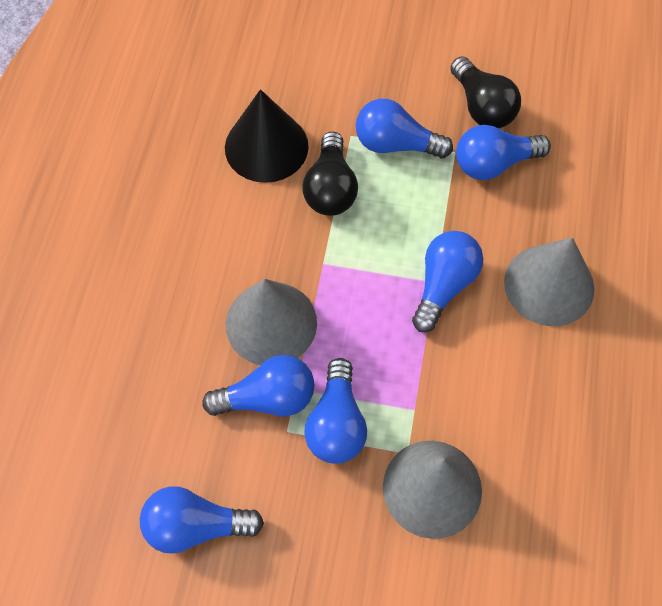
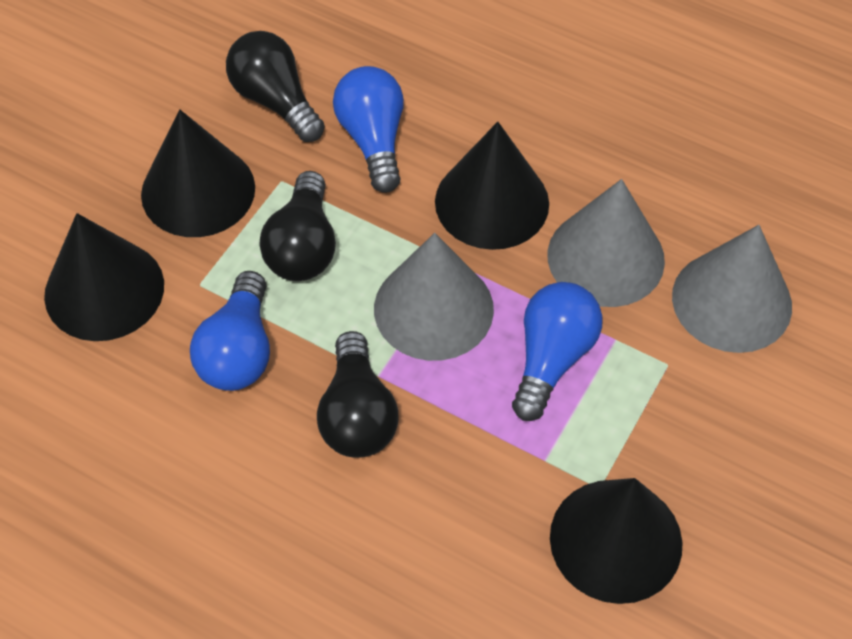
black cone: 1 -> 4
black light bulb: 2 -> 3
blue light bulb: 6 -> 3

